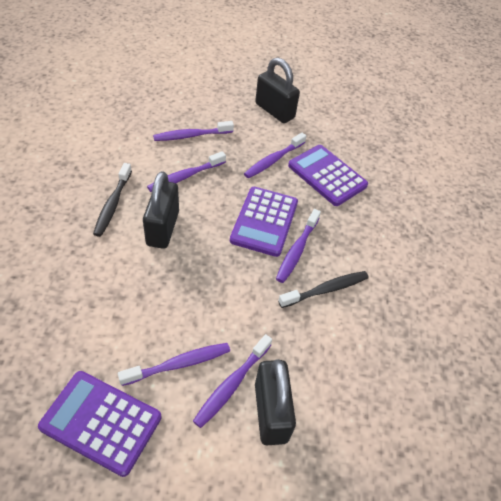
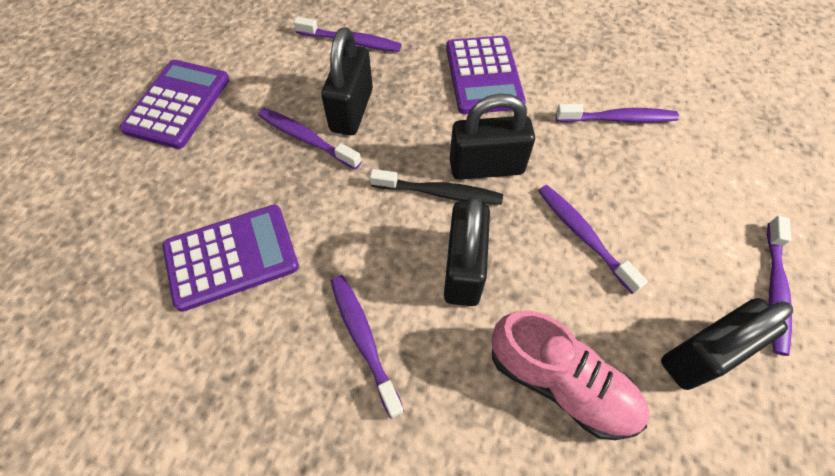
black padlock: 3 -> 4
black toothbrush: 2 -> 1
pink shoe: 0 -> 1

